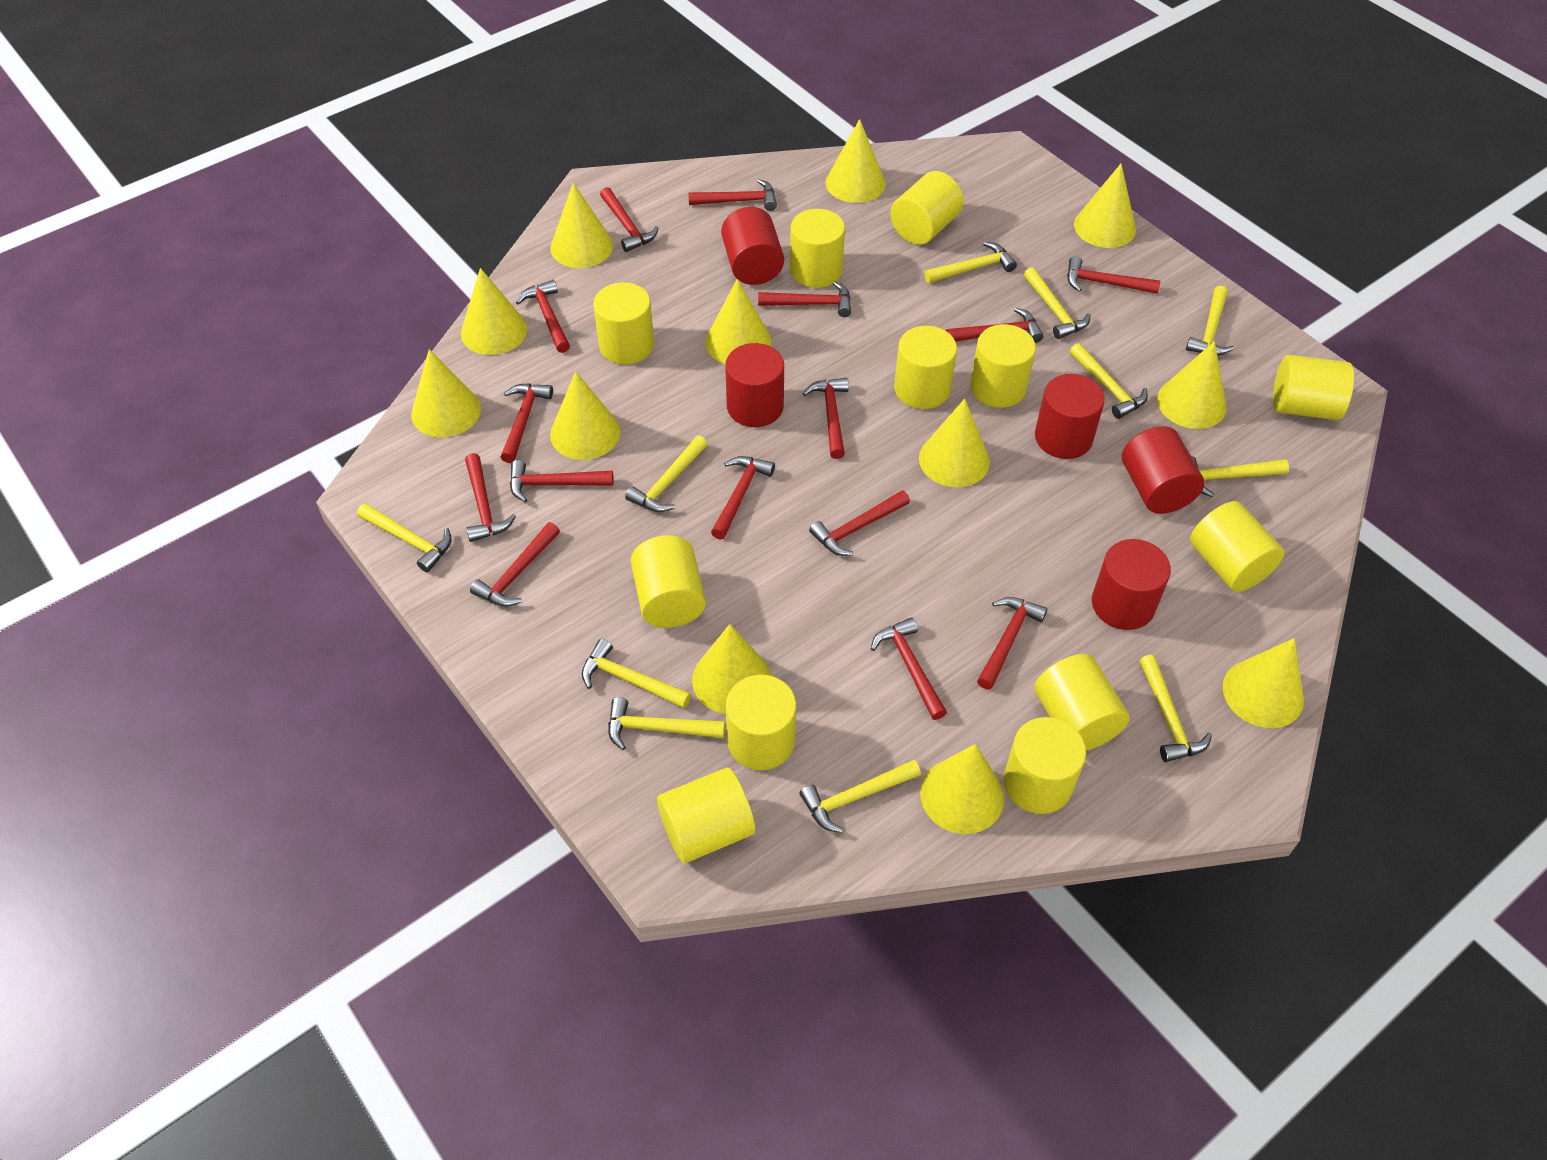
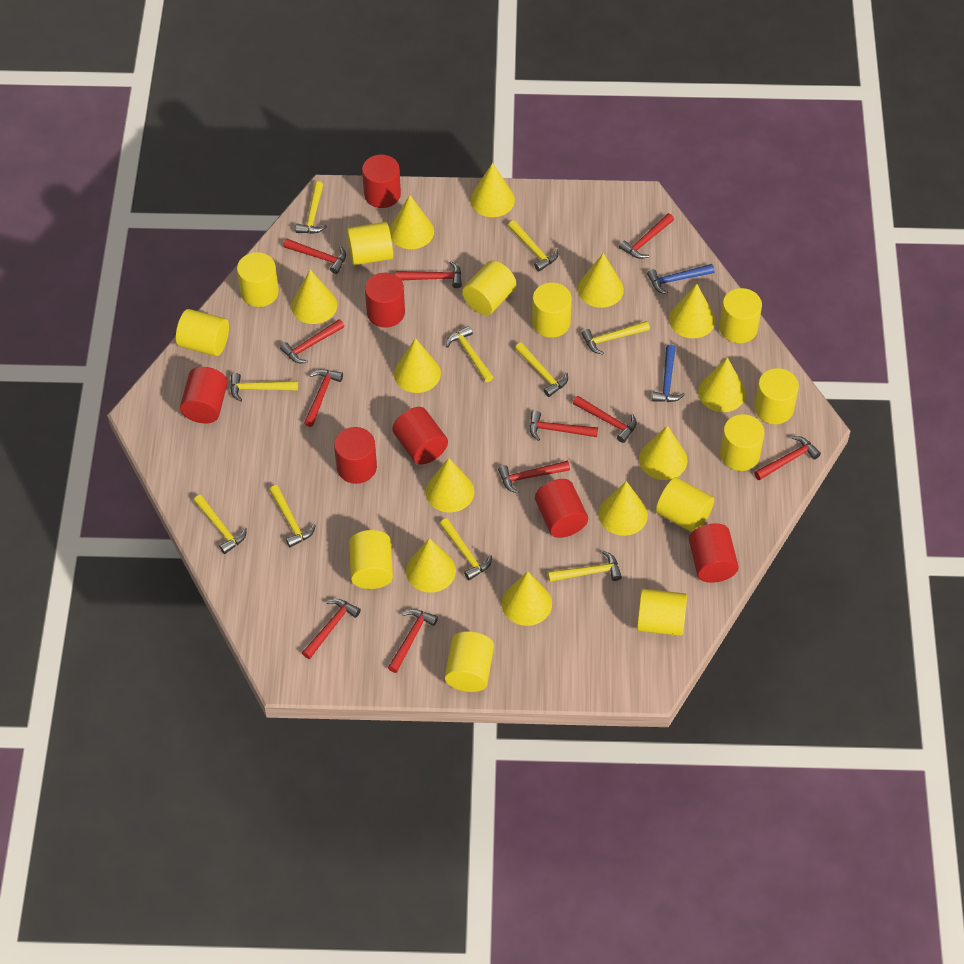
blue hammer: 0 -> 2
red cylinder: 5 -> 7
red hammer: 15 -> 11
yellow hammer: 11 -> 10

